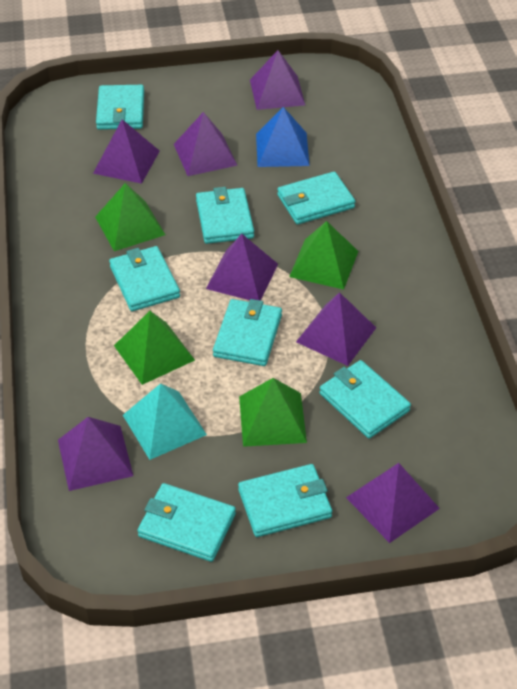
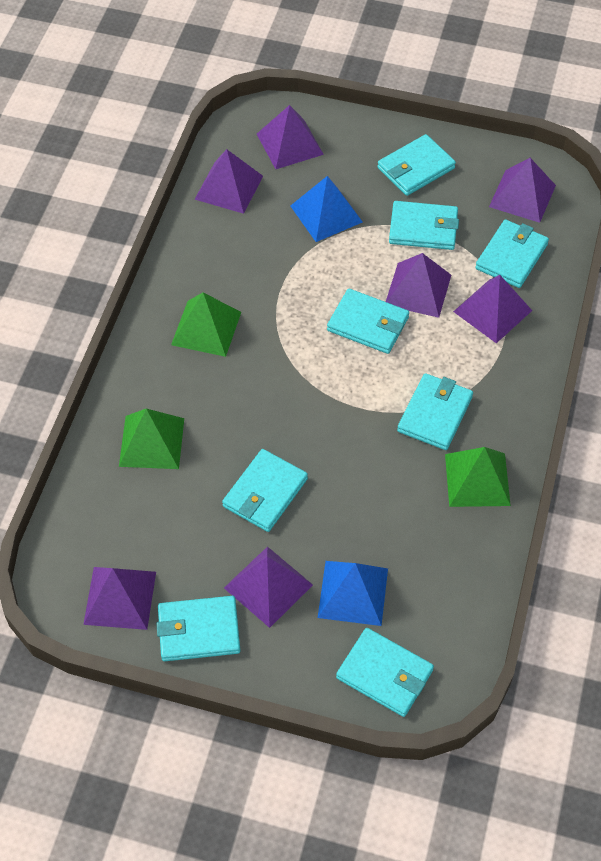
blue pyramid: 1 -> 2
green pyramid: 4 -> 3
turquoise pyramid: 1 -> 0

